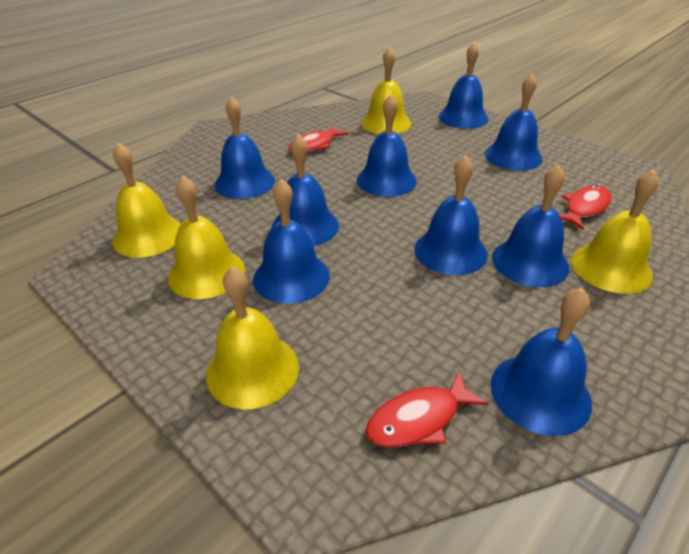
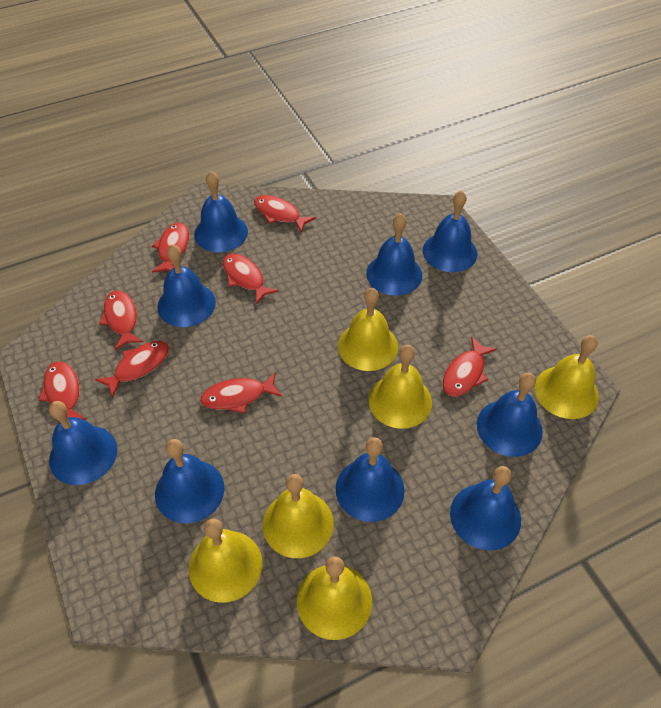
red fish: 3 -> 8
yellow bell: 5 -> 6

